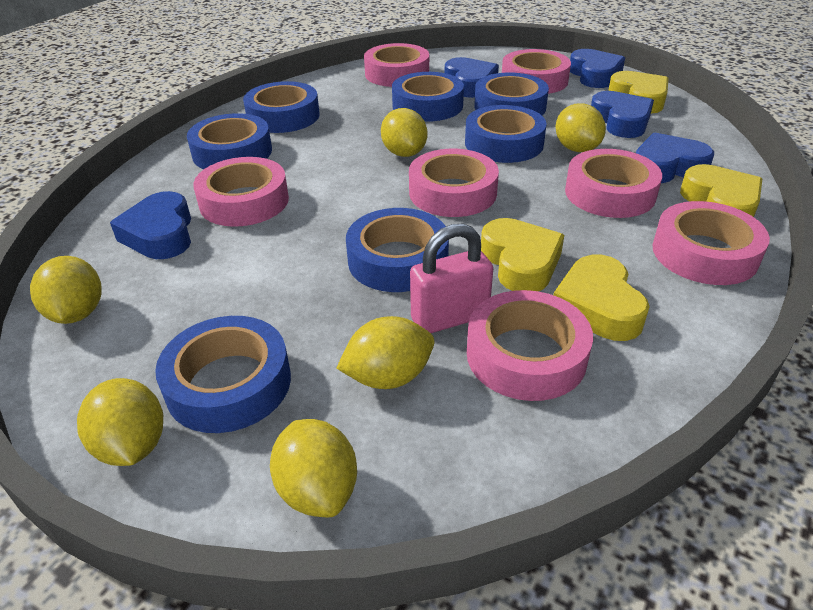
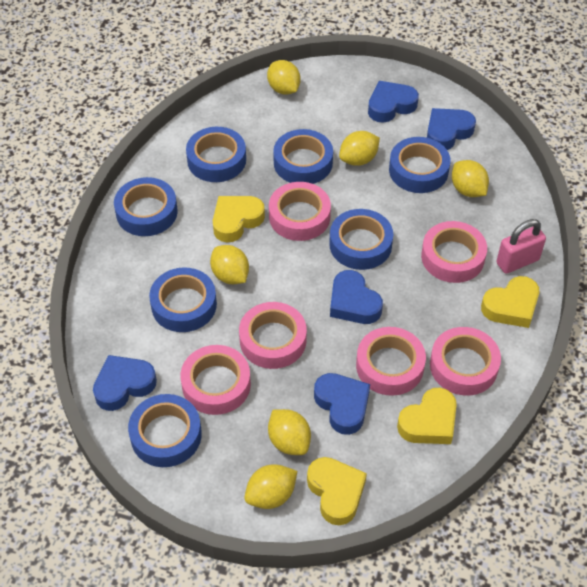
pink tape: 7 -> 6

